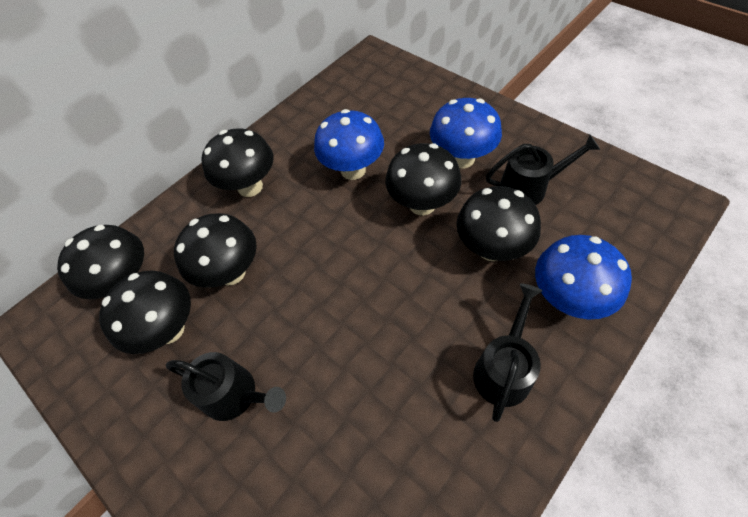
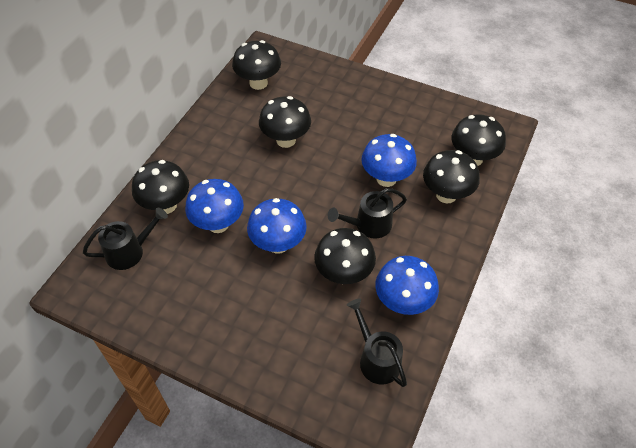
blue mushroom: 3 -> 4

